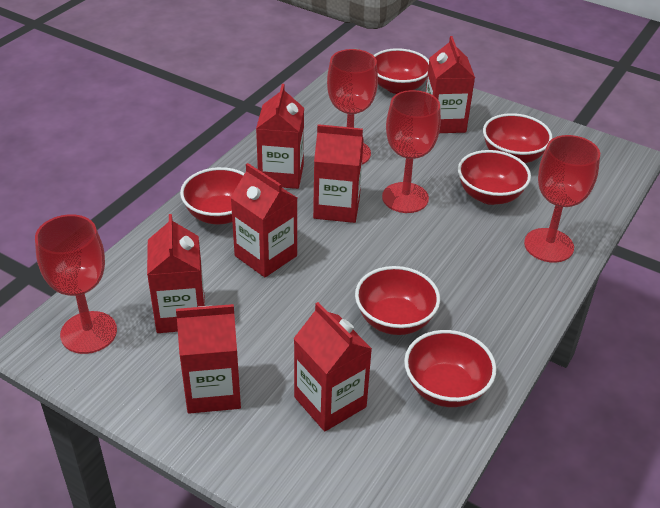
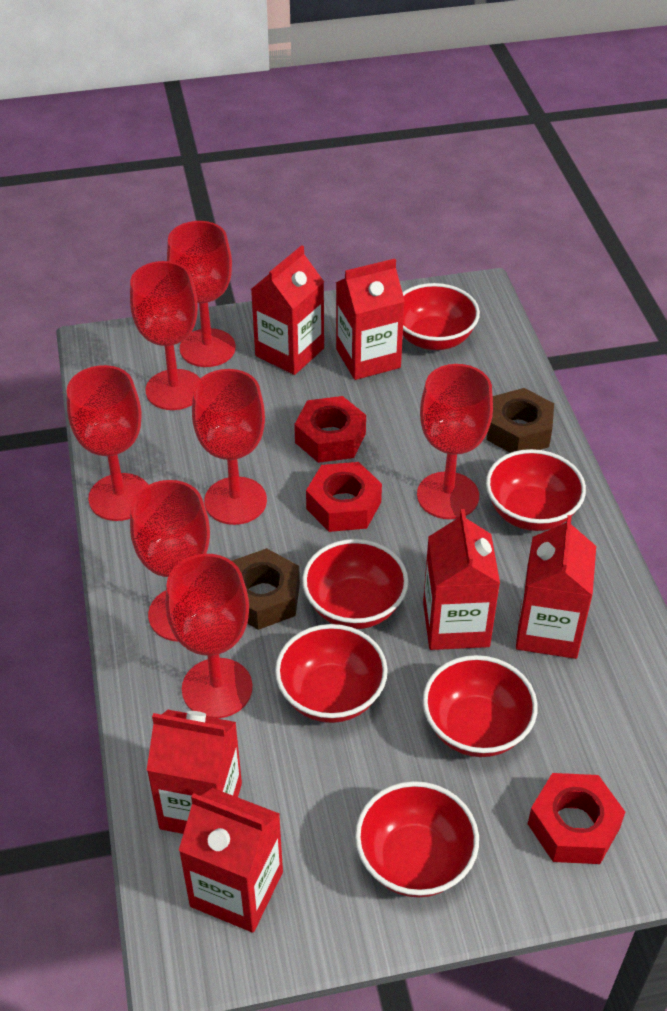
brown nut: 0 -> 2
red carton: 7 -> 6
red goblet: 4 -> 7
red nut: 0 -> 3

